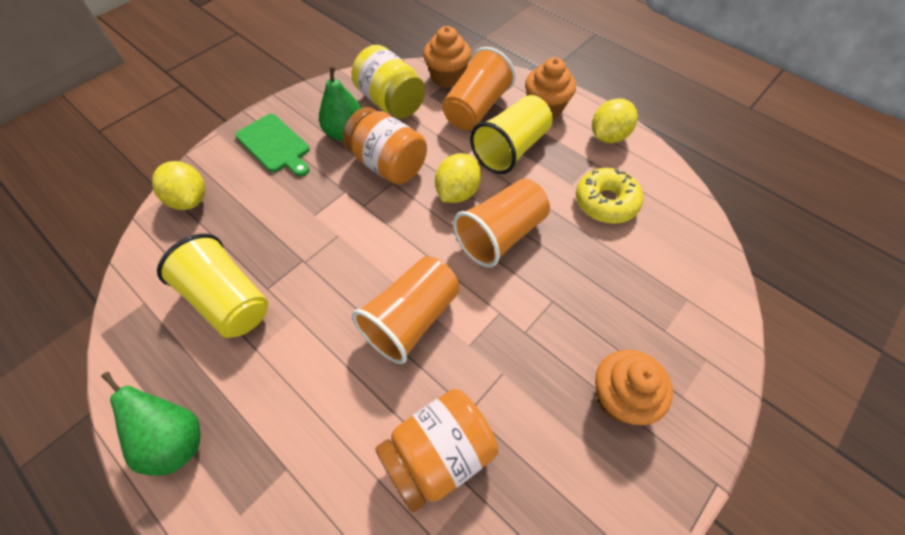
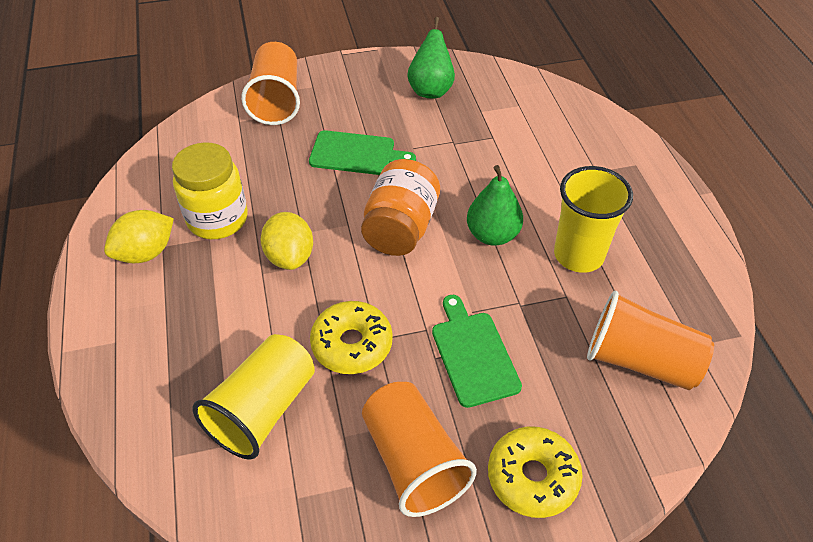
green cutting board: 1 -> 2
orange cupcake: 3 -> 0
orange jar: 2 -> 1
yellow donut: 1 -> 2
yellow lemon: 3 -> 2

